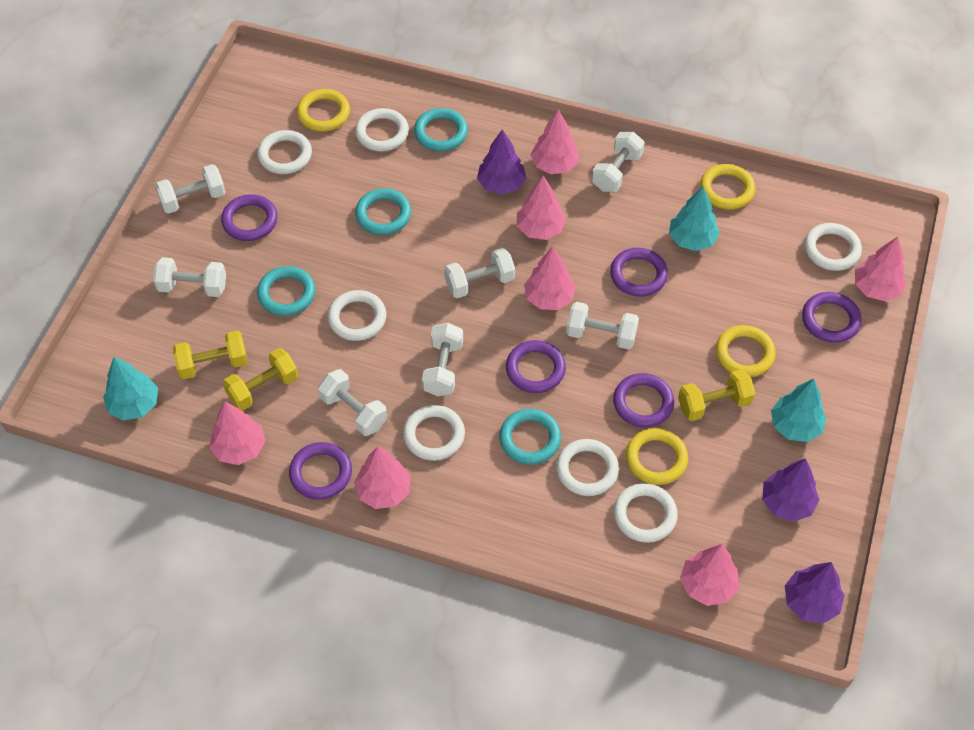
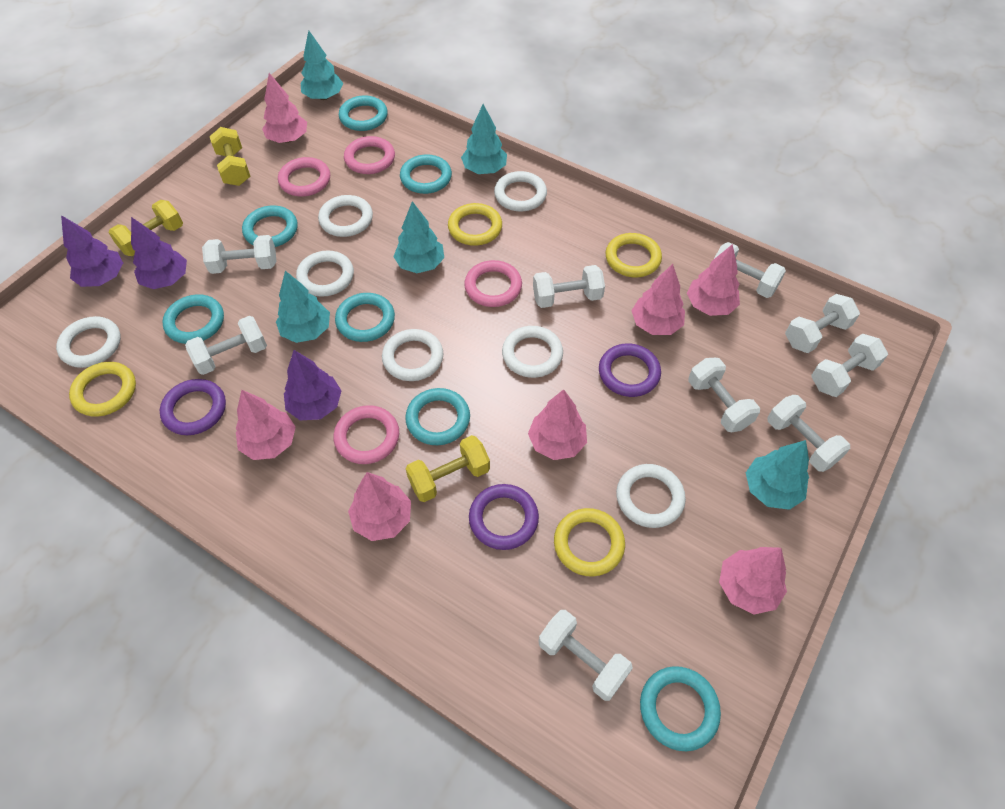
pink ring: 0 -> 4
purple ring: 6 -> 3
turquoise ring: 4 -> 7
turquoise tree: 3 -> 5
white dumbbell: 7 -> 9

